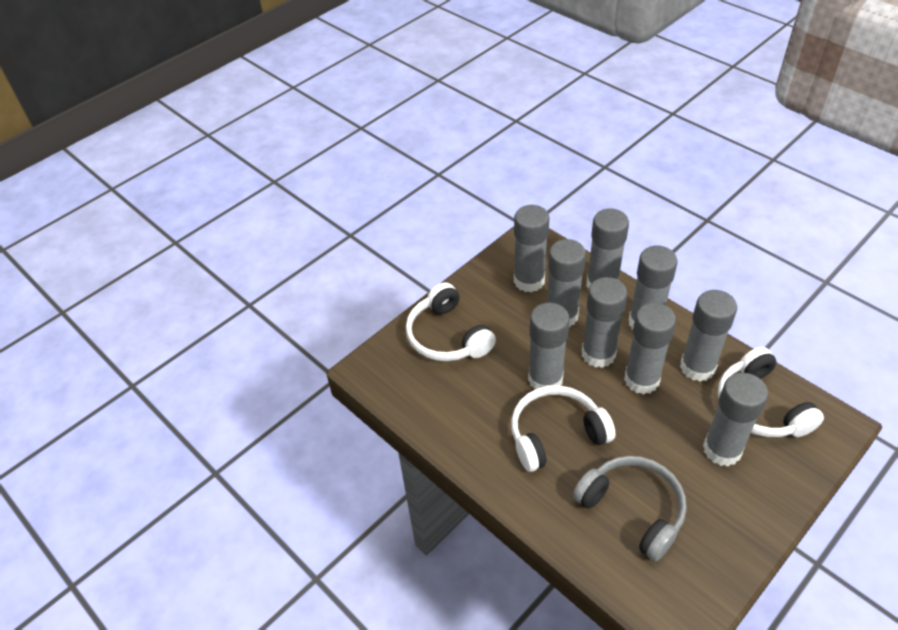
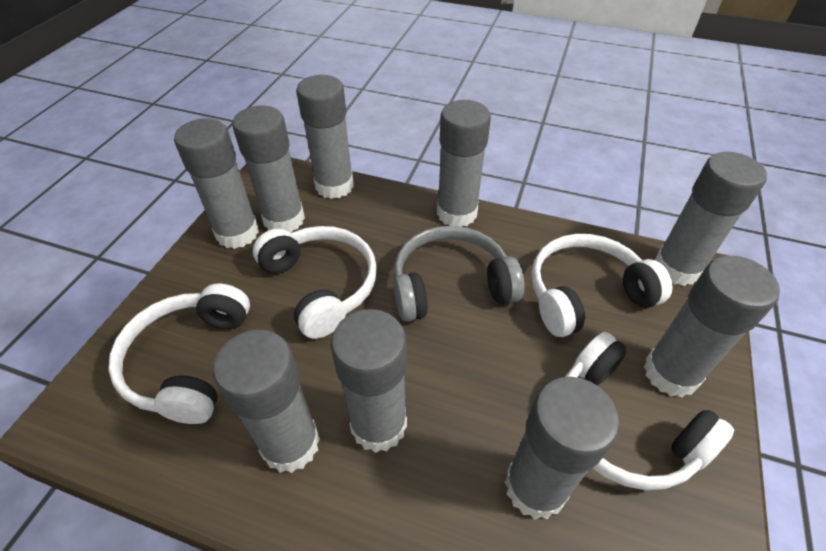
white headphones: 3 -> 4

